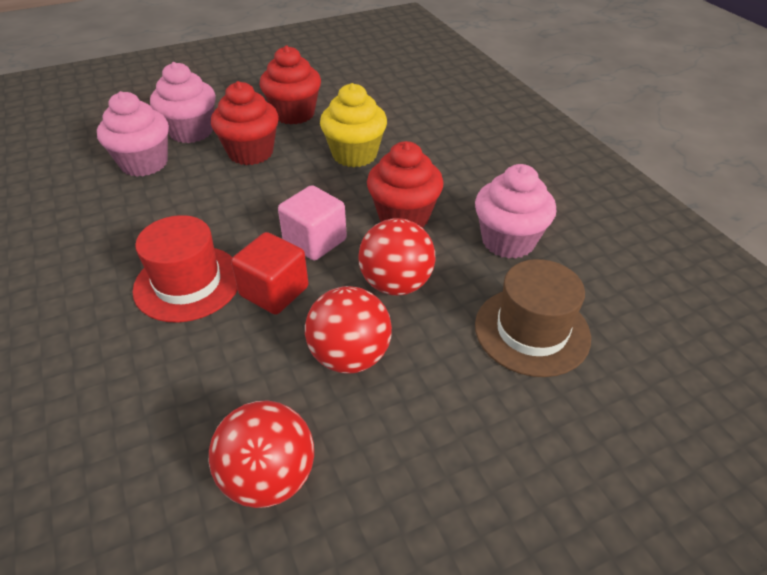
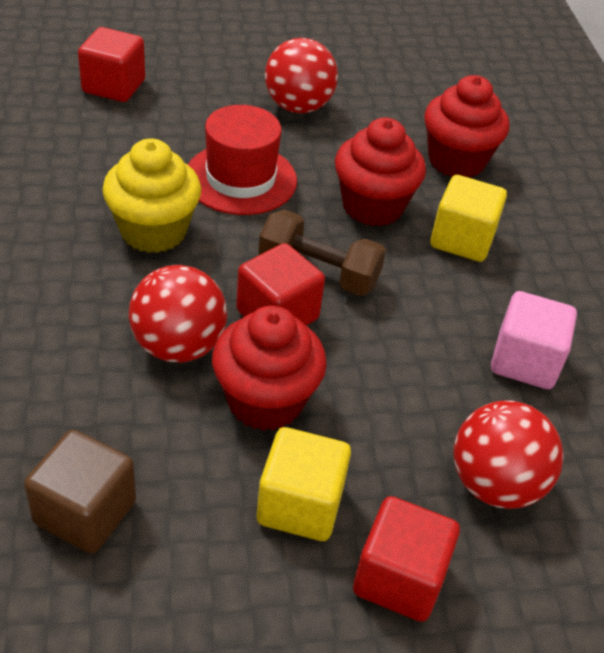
brown cube: 0 -> 1
brown dumbbell: 0 -> 1
brown hat: 1 -> 0
pink cupcake: 3 -> 0
red cube: 1 -> 3
yellow cube: 0 -> 2

